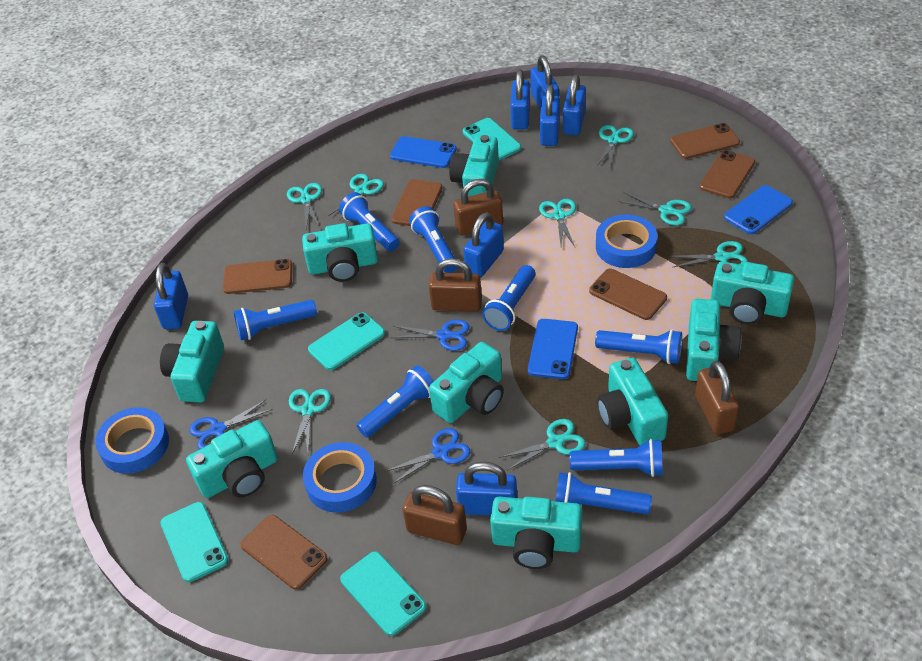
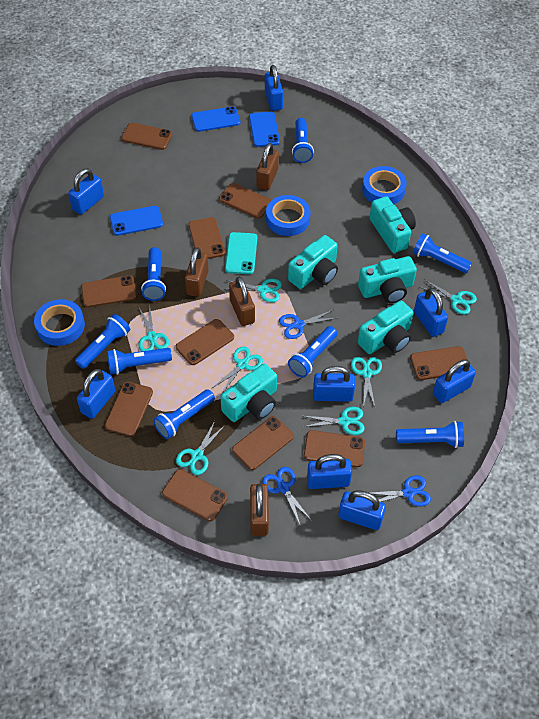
blue padlock: 7 -> 8
brown phone: 6 -> 10
turquoise camera: 9 -> 5
turquoise phone: 4 -> 1
turquoise scissors: 8 -> 7

